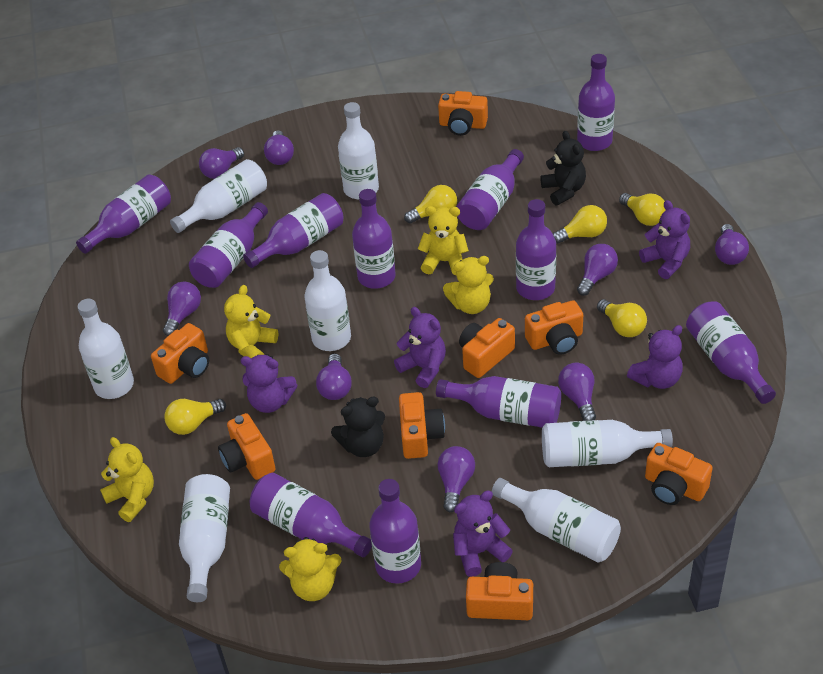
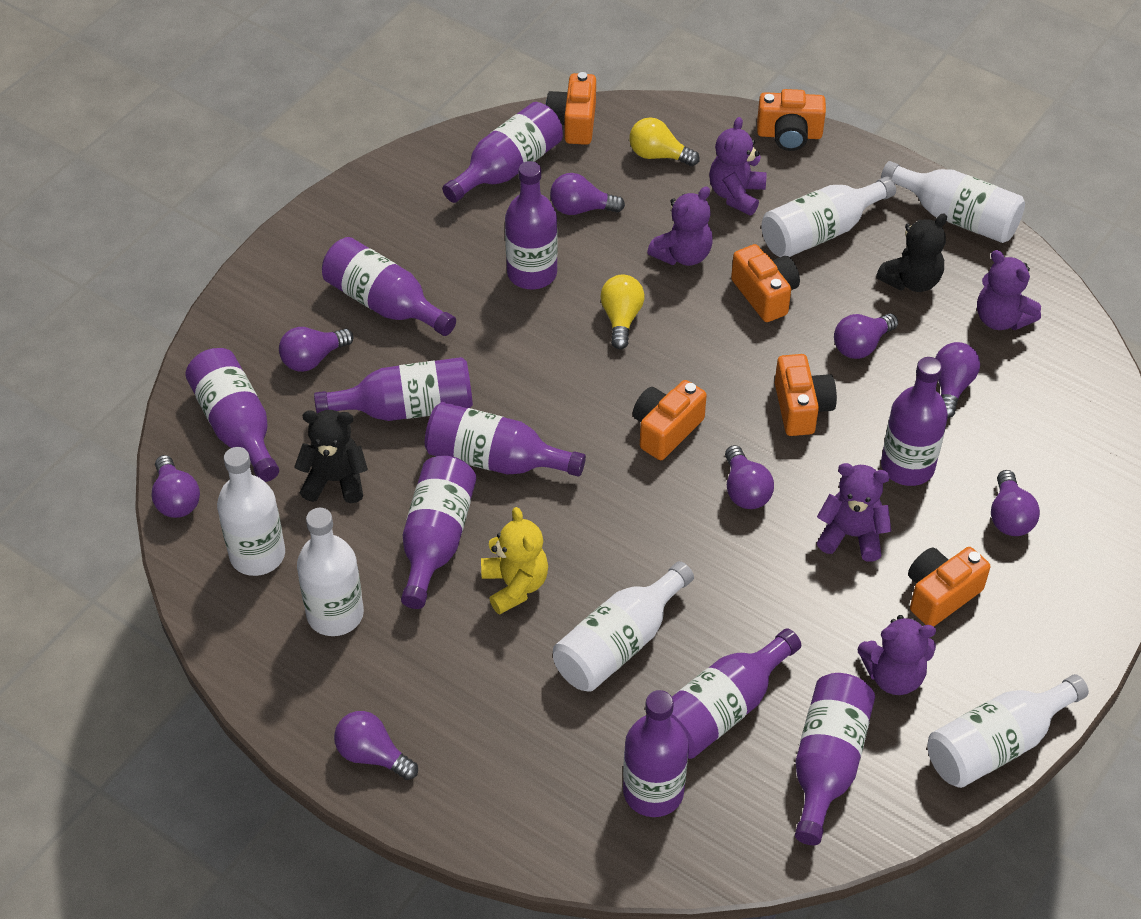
orange camera: 8 -> 6
white bottle: 7 -> 6
yellow light bulb: 5 -> 2
yellow teddy bear: 5 -> 1

